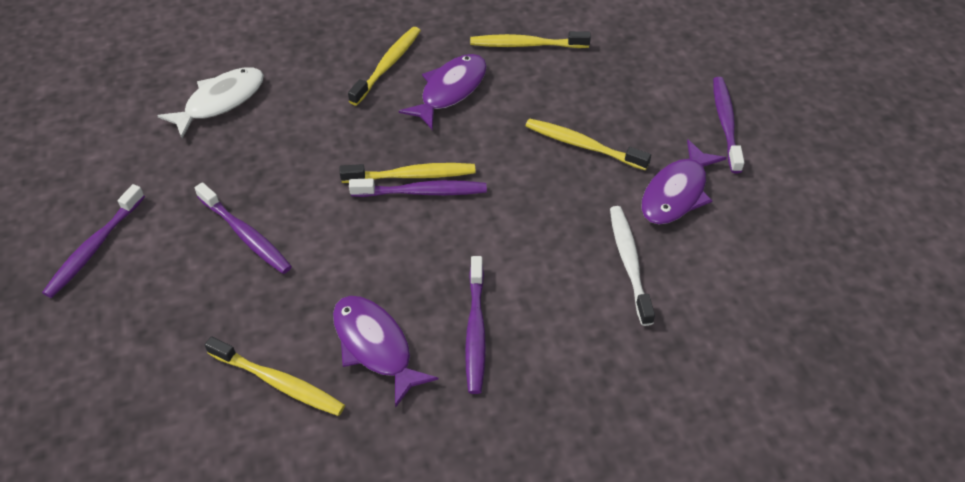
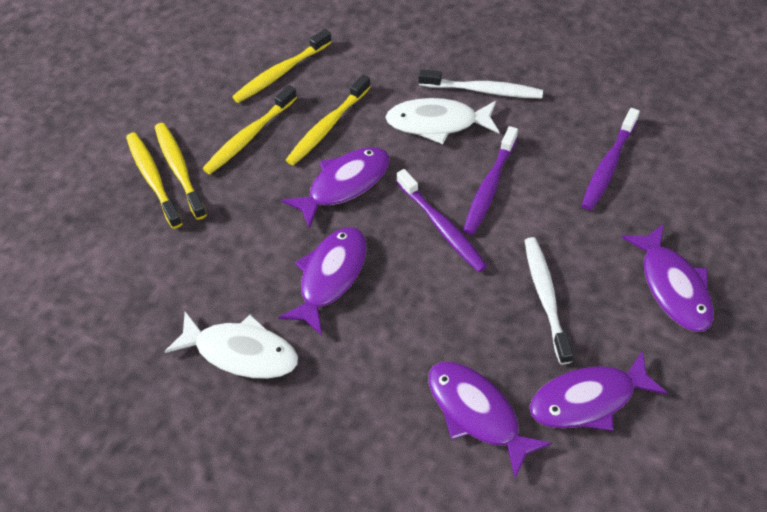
purple fish: 3 -> 5
purple toothbrush: 5 -> 3
white fish: 1 -> 2
white toothbrush: 1 -> 2

